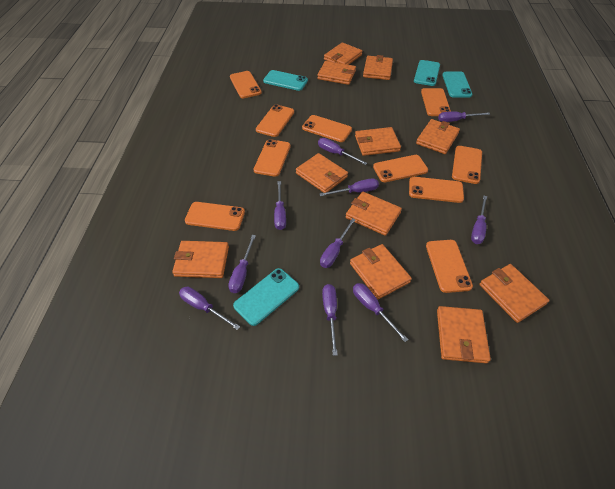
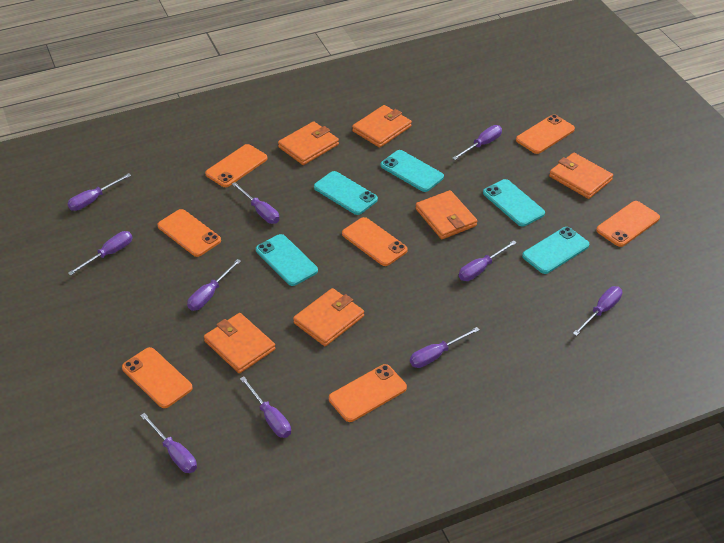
orange phone: 10 -> 7
orange wallet: 11 -> 6
turquoise phone: 4 -> 5

